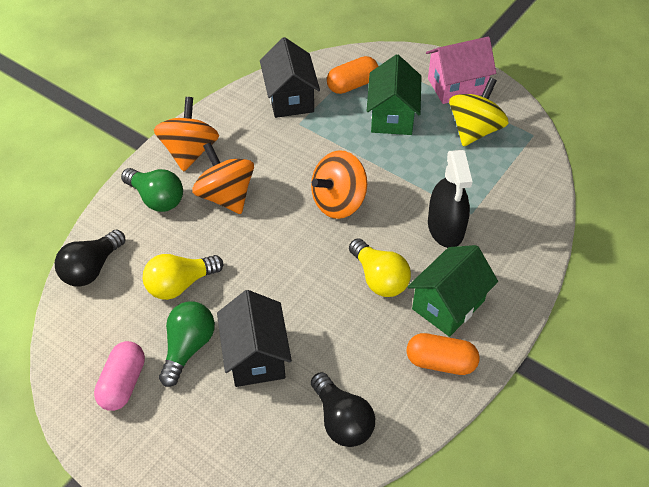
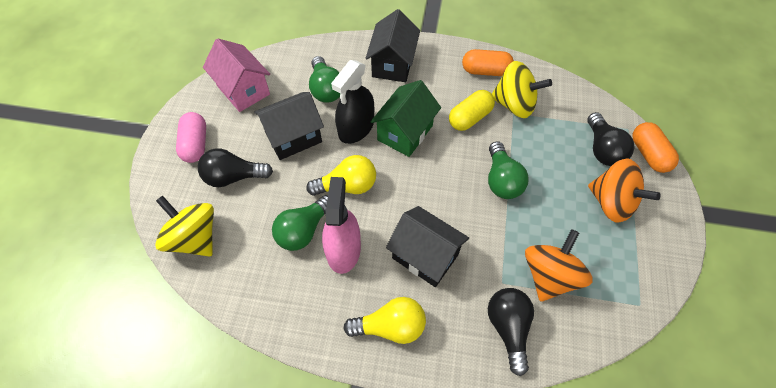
black house: 2 -> 3
black light bulb: 2 -> 3
green house: 2 -> 1
green light bulb: 2 -> 3
orange spinning top: 3 -> 2
pink spray bottle: 0 -> 1
yellow capsule: 0 -> 1
yellow spinning top: 1 -> 2

